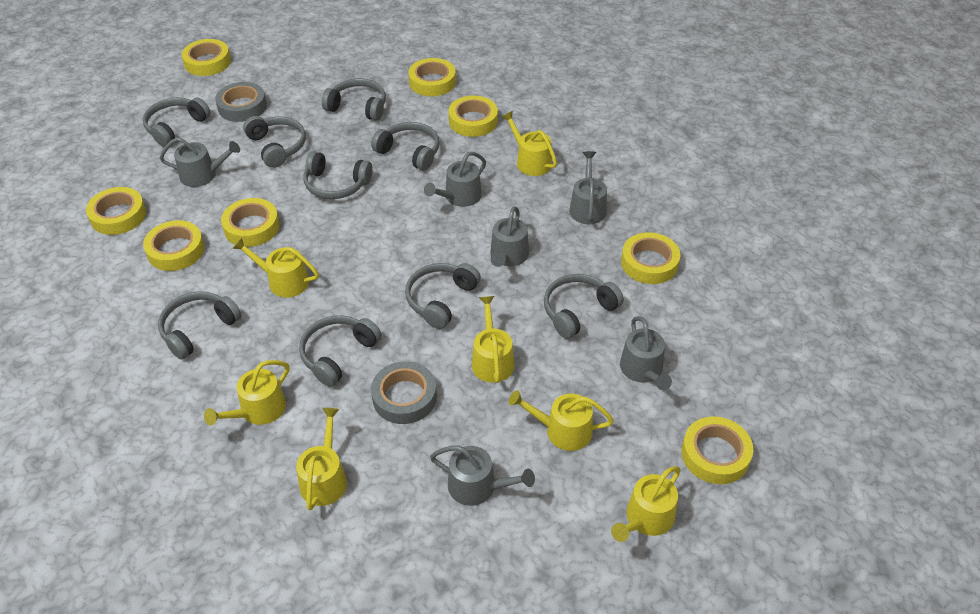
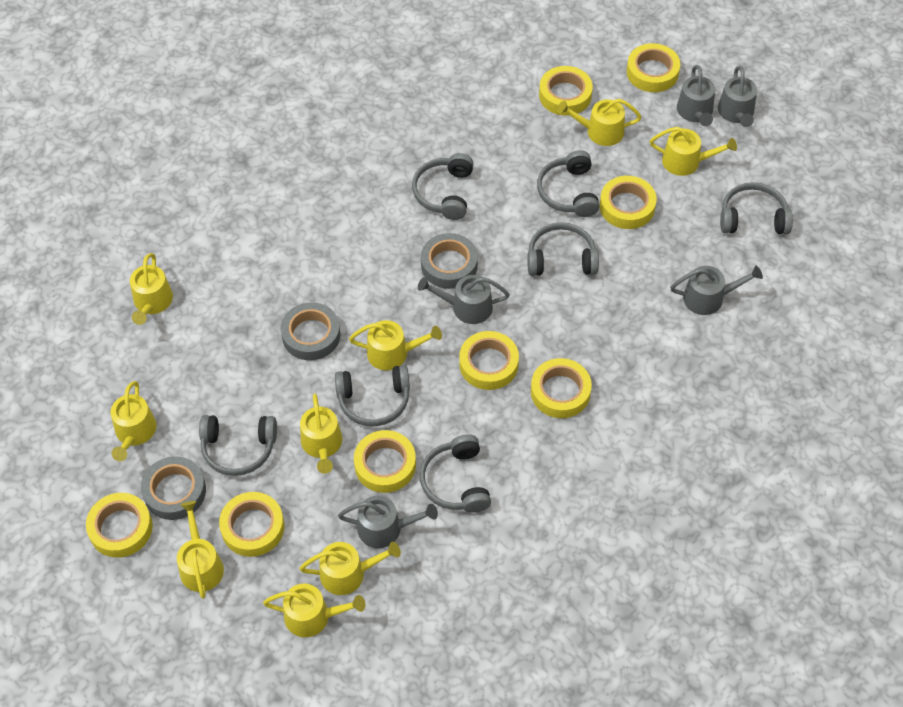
grey headphones: 9 -> 7
grey tape: 2 -> 3
grey watering can: 6 -> 5
yellow watering can: 7 -> 9

